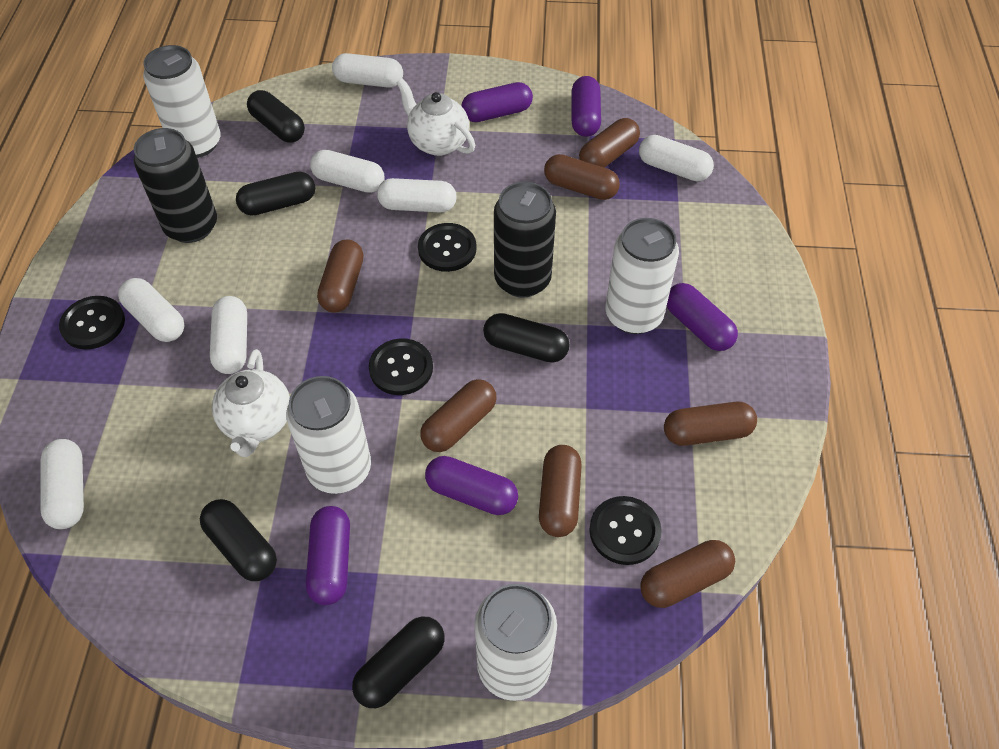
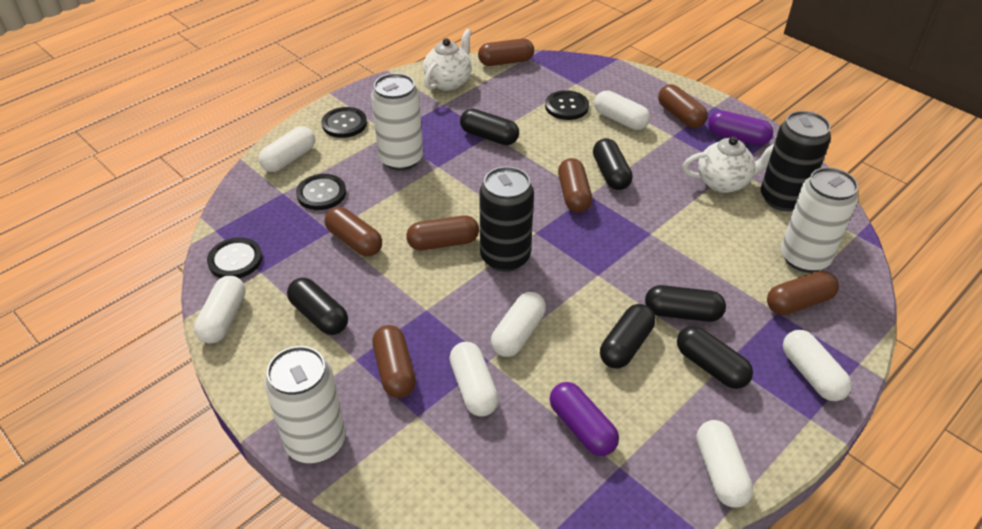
black capsule: 5 -> 6
purple capsule: 5 -> 2
white can: 4 -> 3

